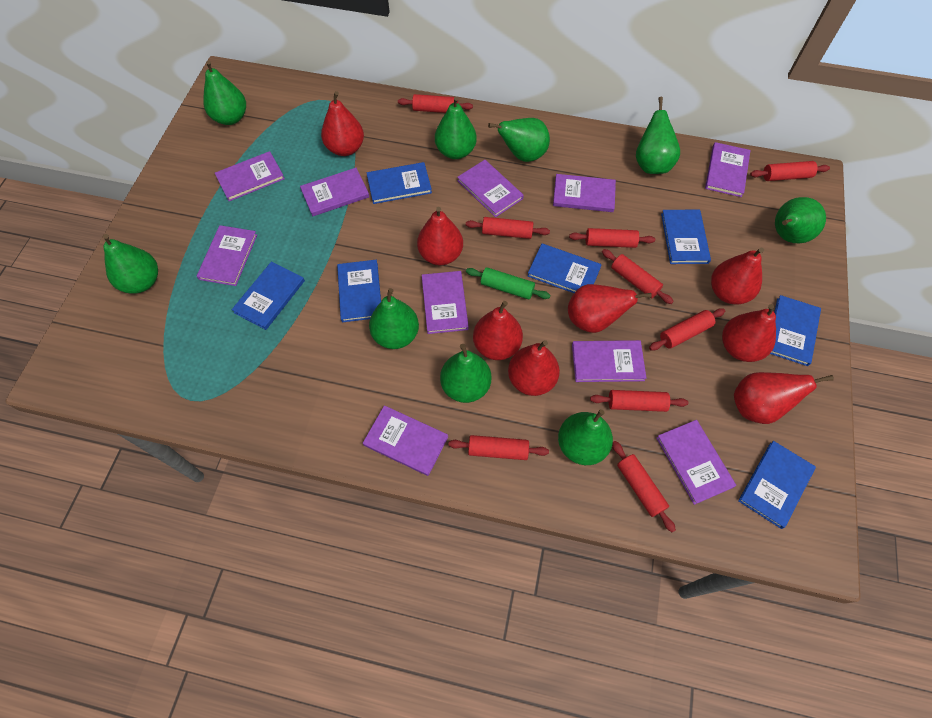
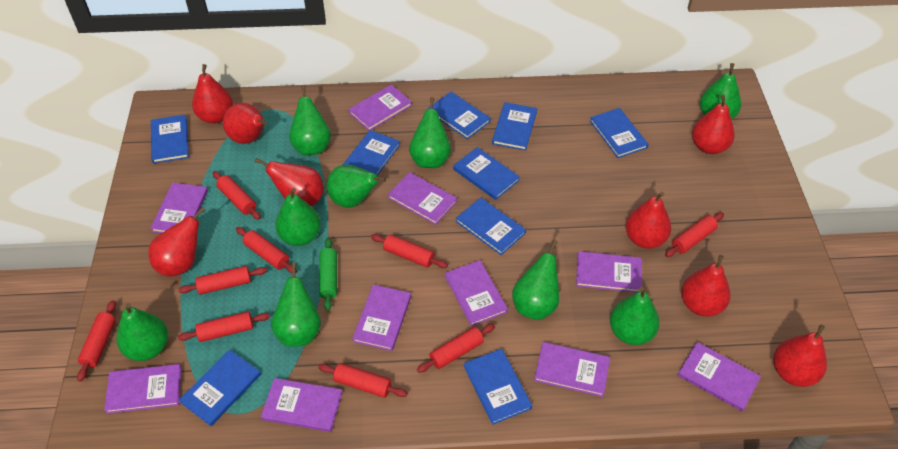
blue book: 7 -> 9

